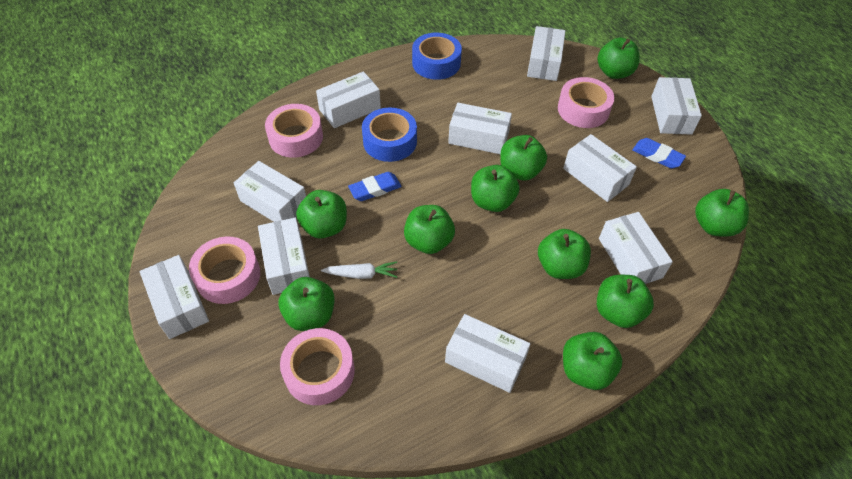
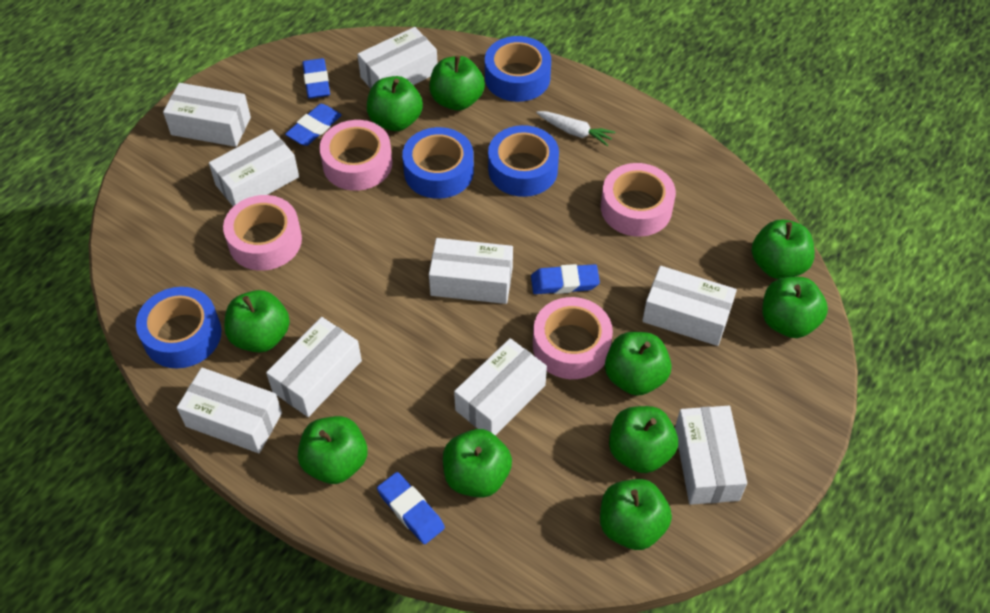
blue eraser: 2 -> 4
blue tape: 2 -> 4
white box: 10 -> 9

